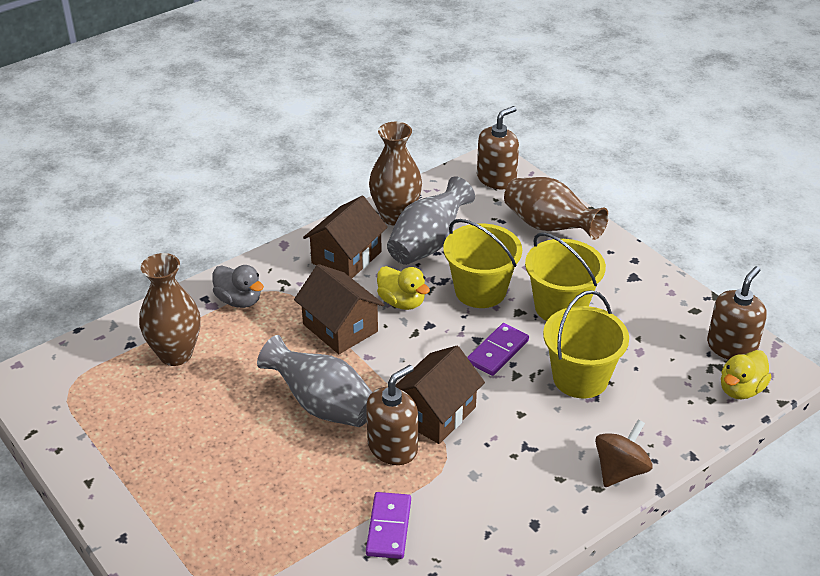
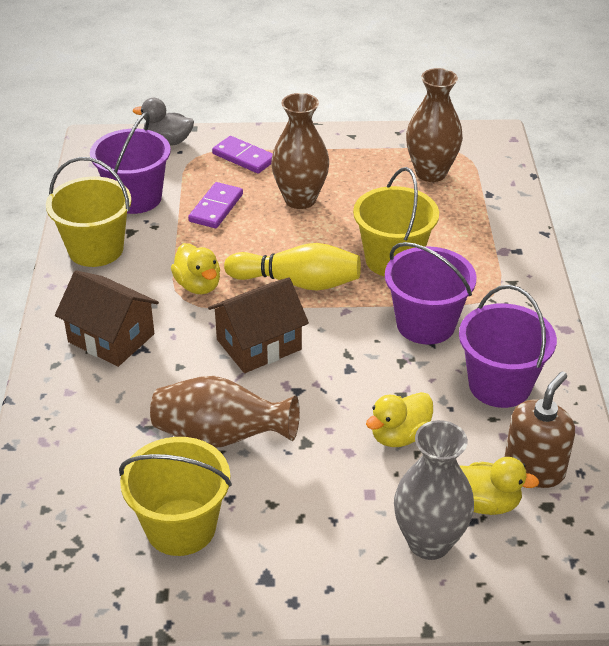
brown house: 3 -> 2
brown soap dispenser: 3 -> 1
brown spinning top: 1 -> 0
grey vase: 2 -> 1
purple bucket: 0 -> 3
yellow bowling pin: 0 -> 1
yellow duck: 2 -> 3

